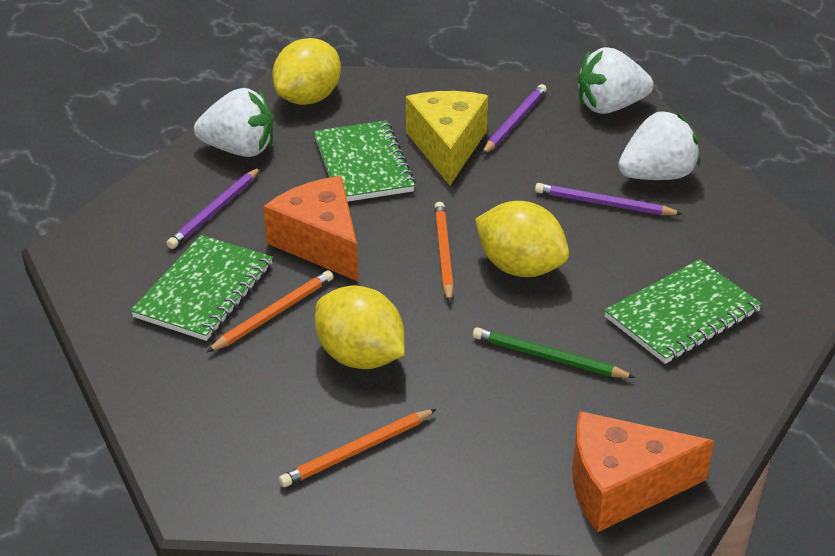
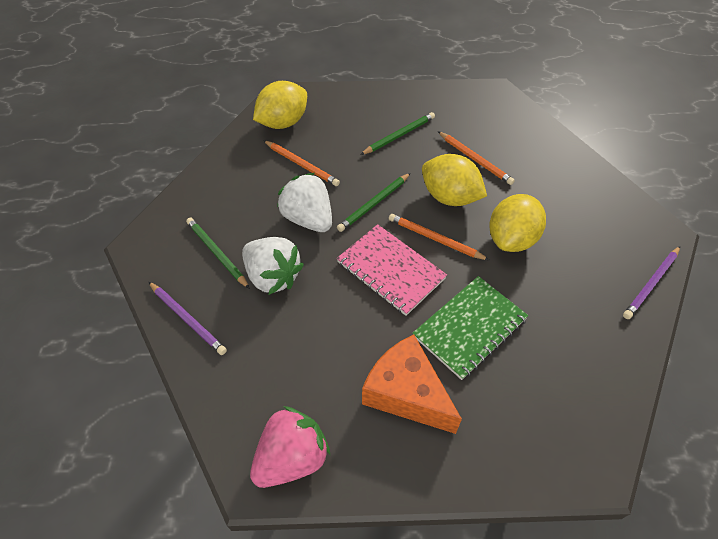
green notebook: 3 -> 1
green pencil: 1 -> 3
orange cheese: 2 -> 1
pink notebook: 0 -> 1
pink strawberry: 0 -> 1
purple pencil: 3 -> 2
white strawberry: 3 -> 2
yellow cheese: 1 -> 0

